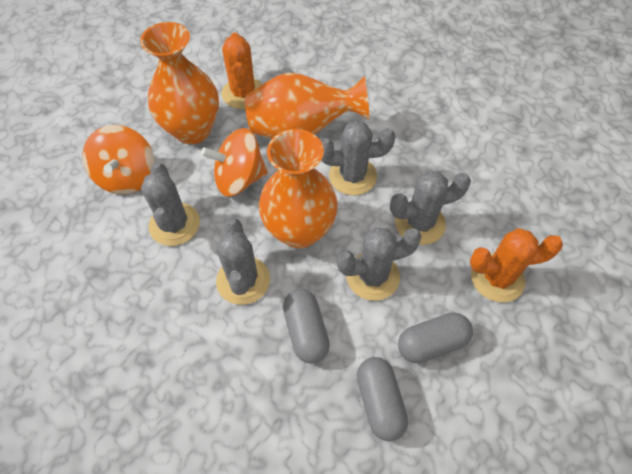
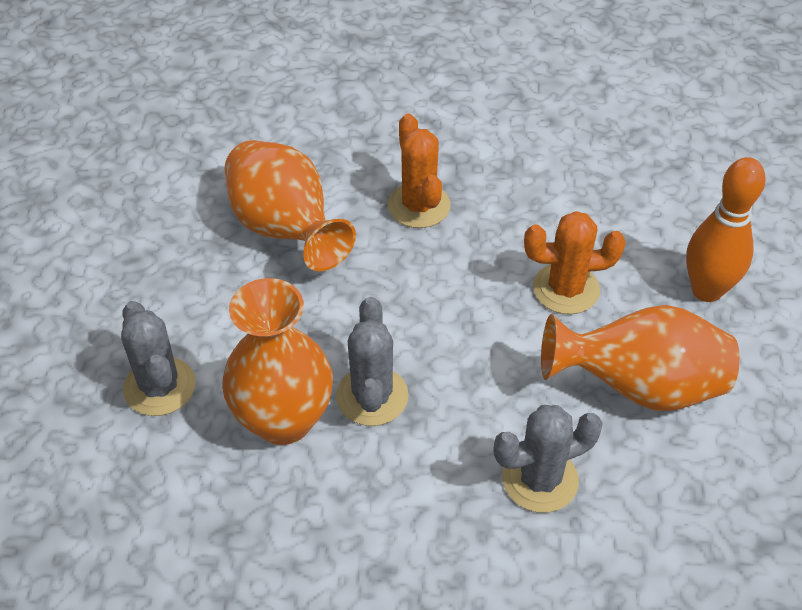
grey cactus: 5 -> 3
grey capsule: 3 -> 0
orange bowling pin: 0 -> 1
orange spinning top: 2 -> 0

